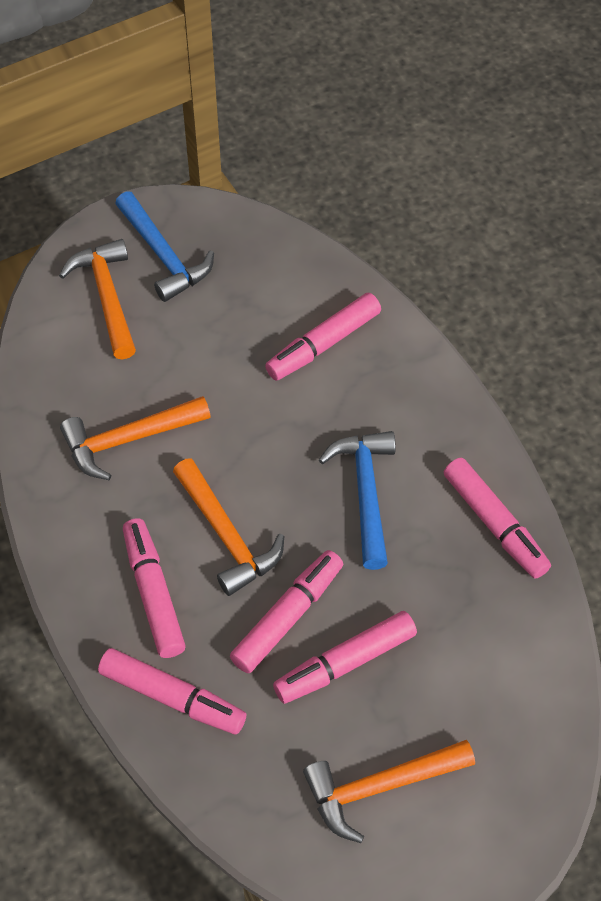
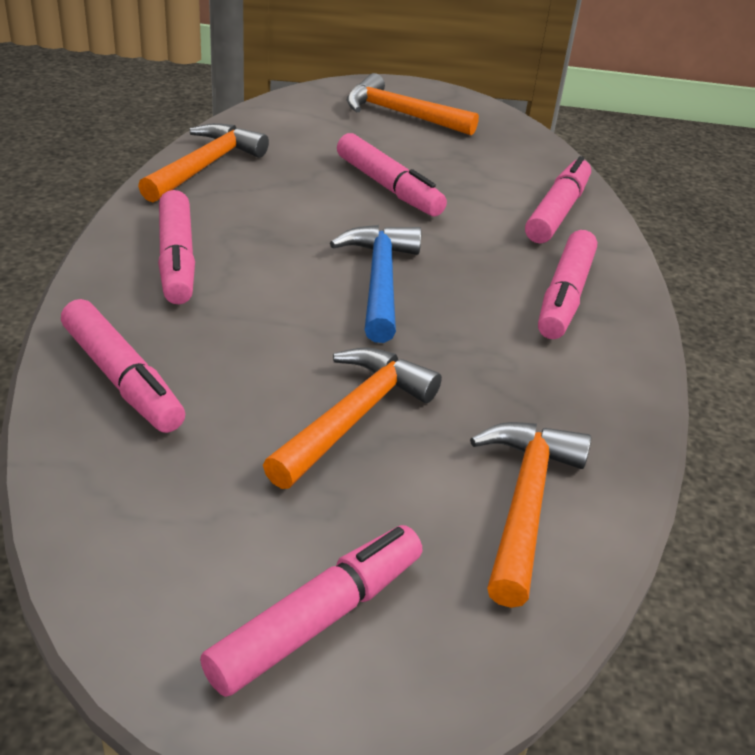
blue hammer: 2 -> 1

